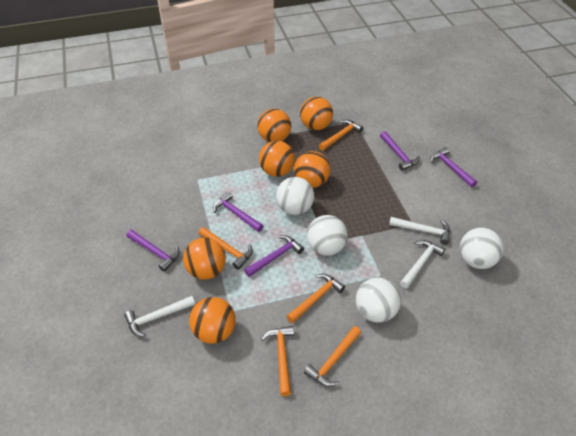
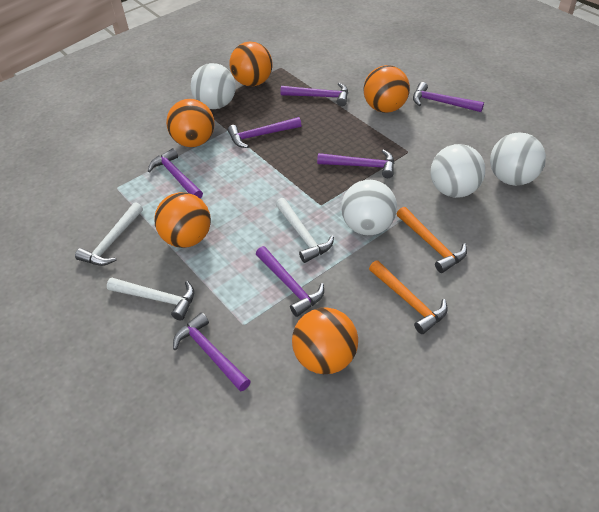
orange ball: 6 -> 5
orange hammer: 5 -> 2
purple hammer: 5 -> 7

